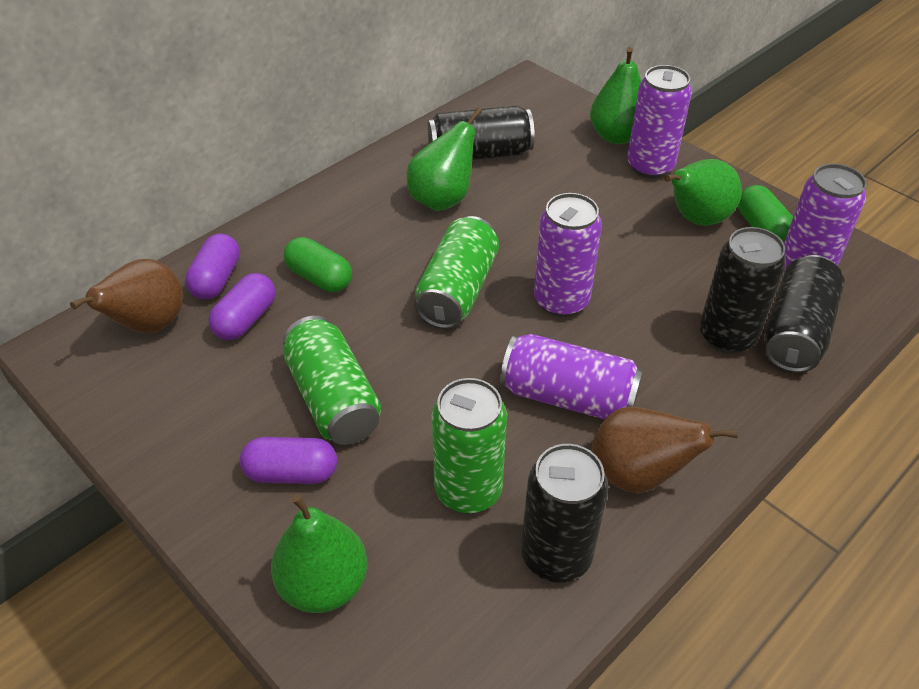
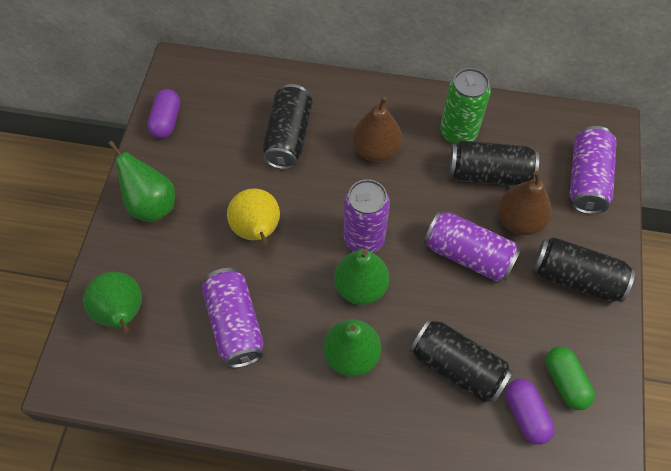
green can: 3 -> 1
green capsule: 2 -> 1
purple capsule: 3 -> 2
yellow pear: 0 -> 1

